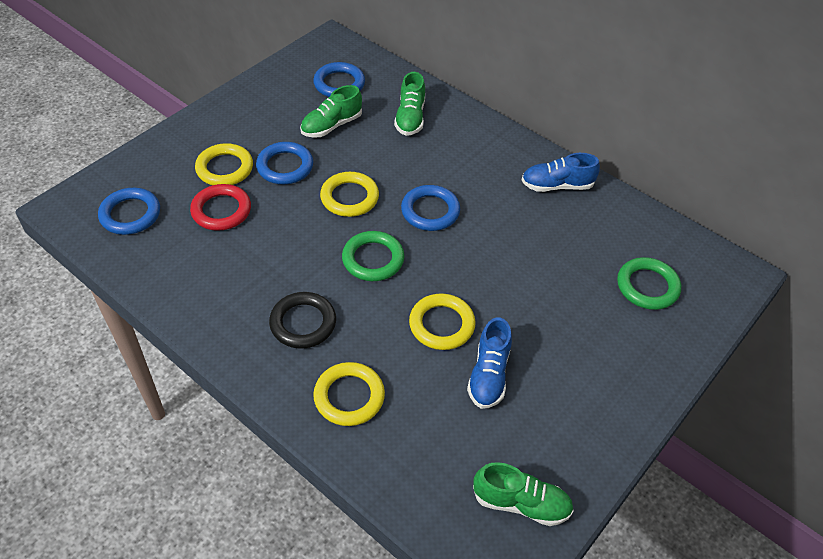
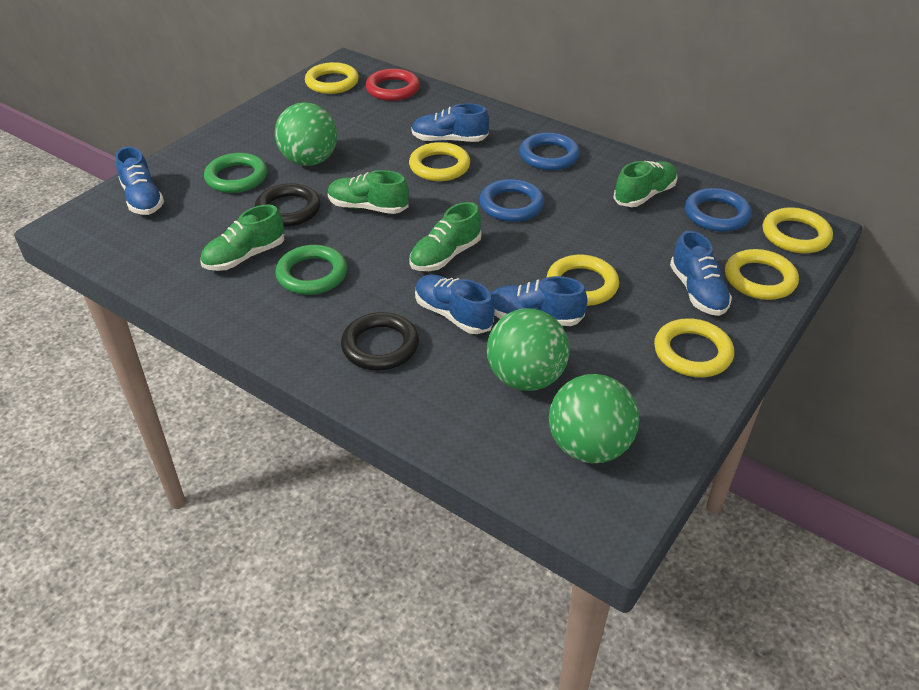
black ring: 1 -> 2
blue ring: 4 -> 3
blue shoe: 2 -> 5
green ball: 0 -> 3
green shoe: 3 -> 4
yellow ring: 4 -> 6

